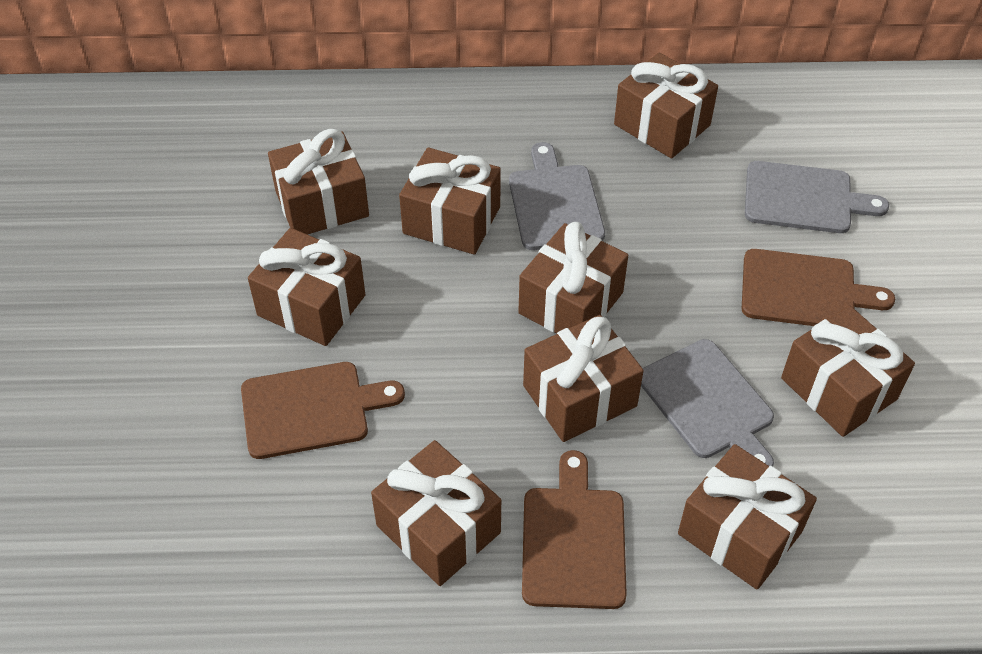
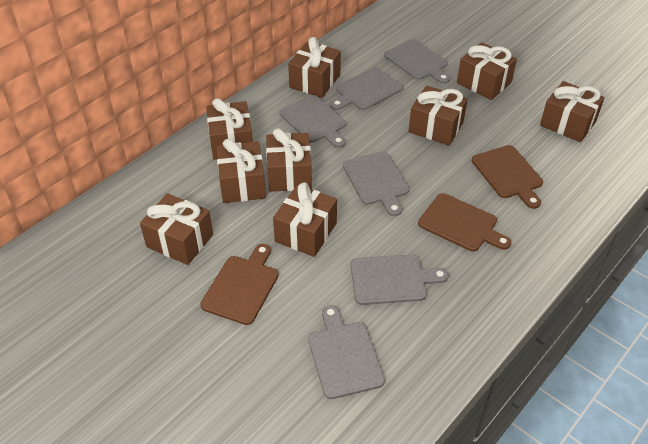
grey cutting board: 3 -> 6

